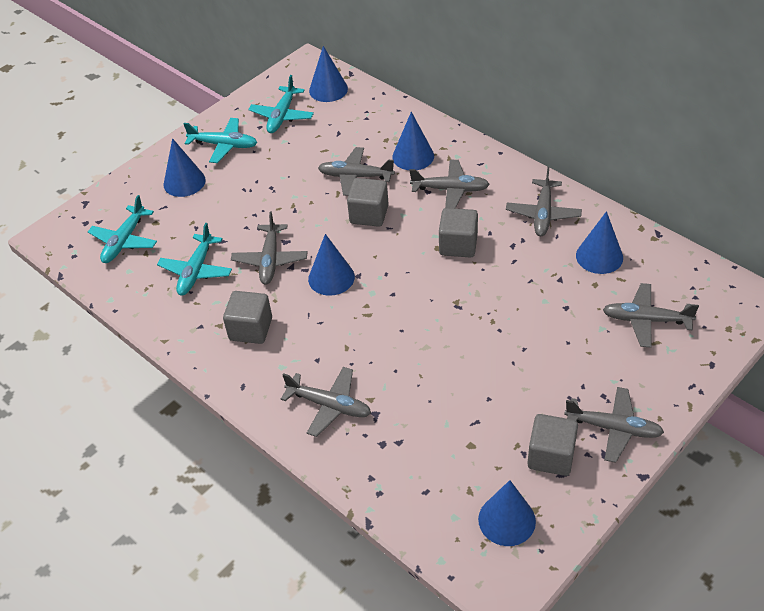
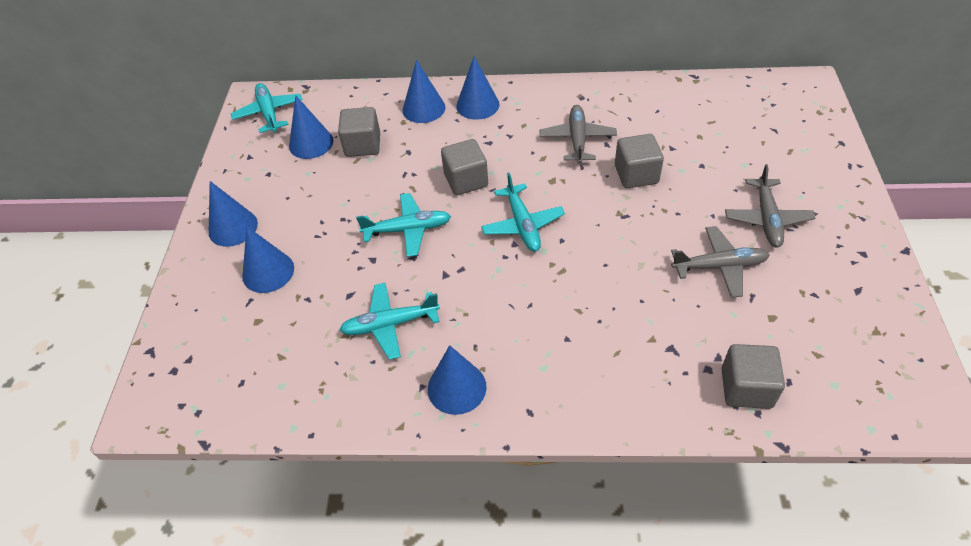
grey plane: 7 -> 3

